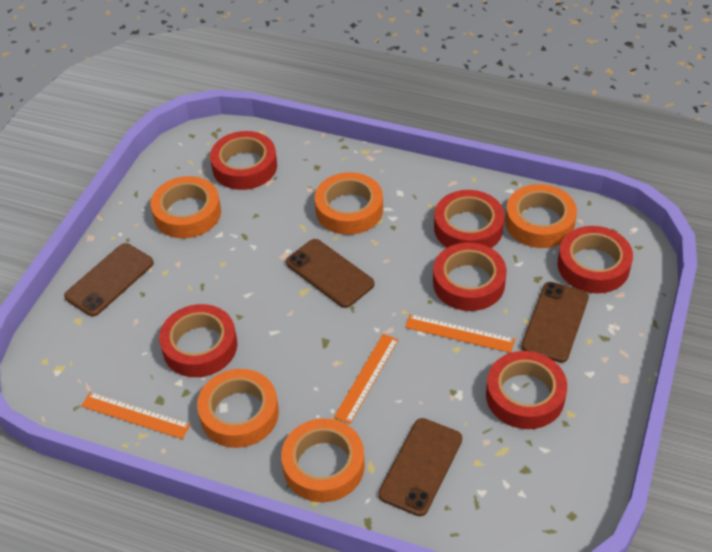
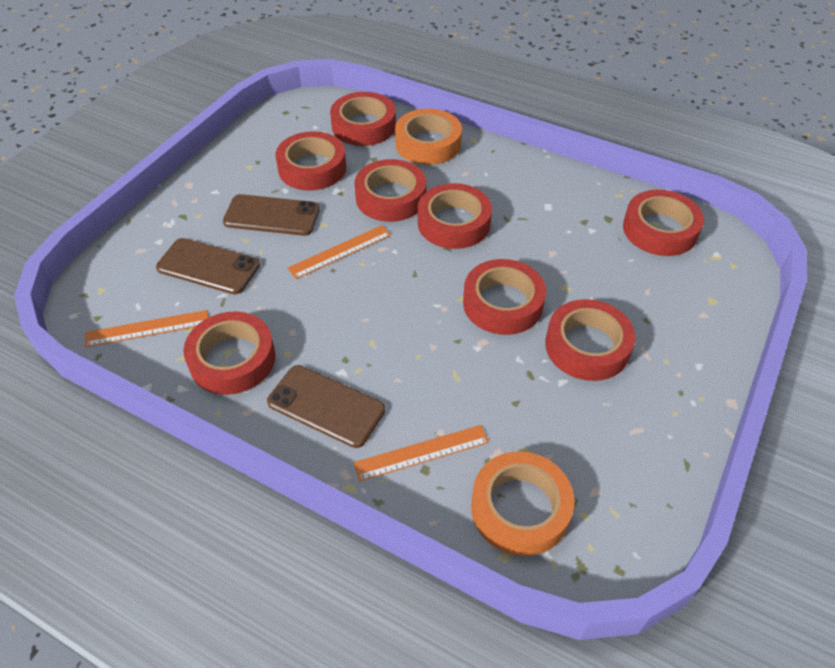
brown phone: 4 -> 3
orange tape: 5 -> 2
red tape: 6 -> 8

